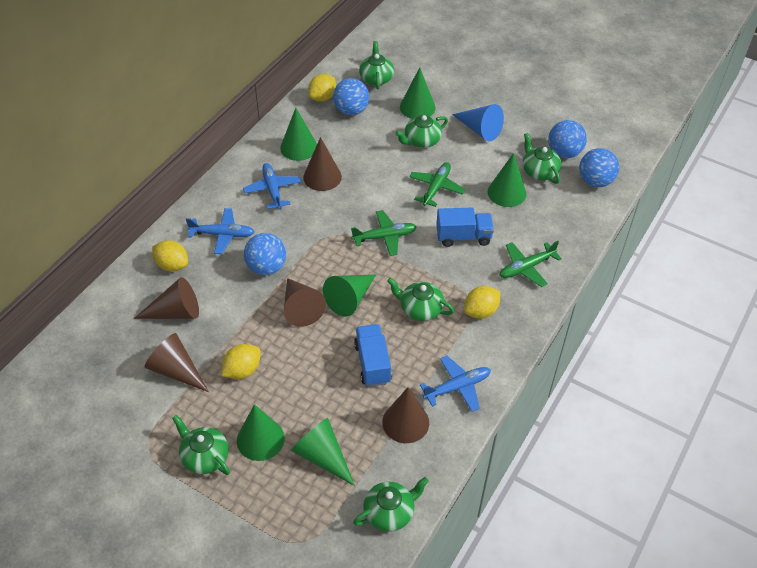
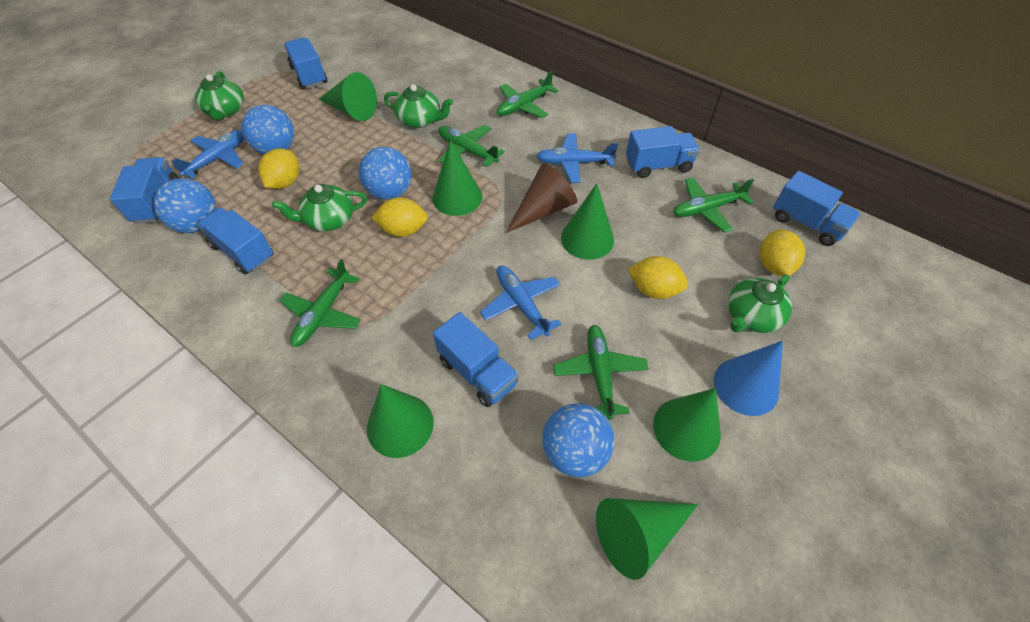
blue truck: 2 -> 6
brown cone: 5 -> 1
green plane: 3 -> 5
green teapot: 6 -> 4

